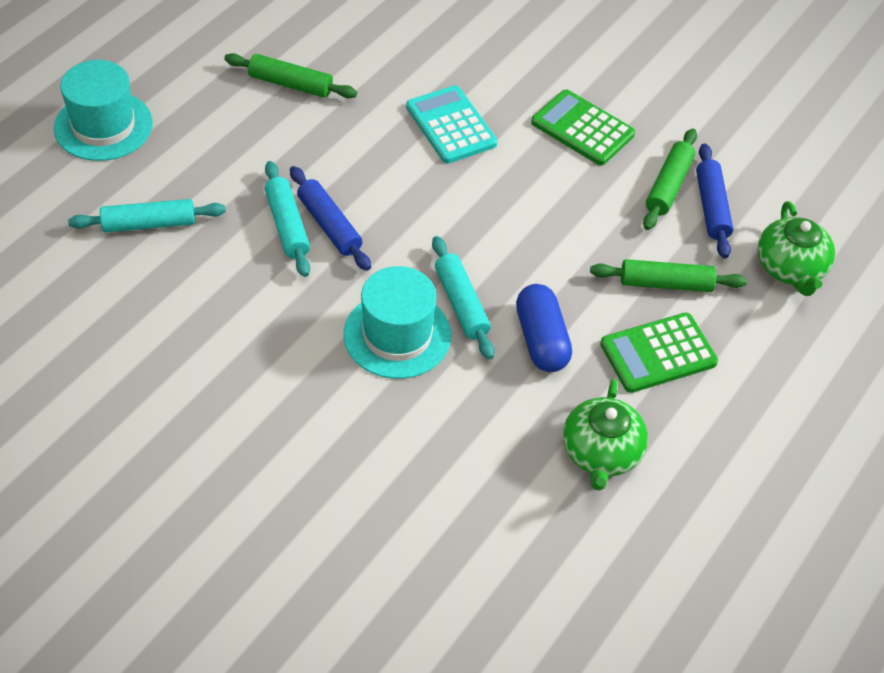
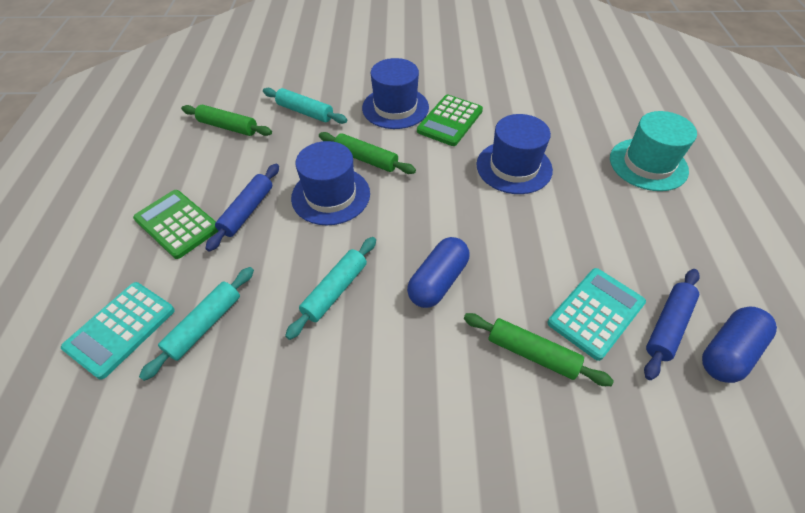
blue capsule: 1 -> 2
blue hat: 0 -> 3
green teapot: 2 -> 0
turquoise calculator: 1 -> 2
turquoise hat: 2 -> 1

